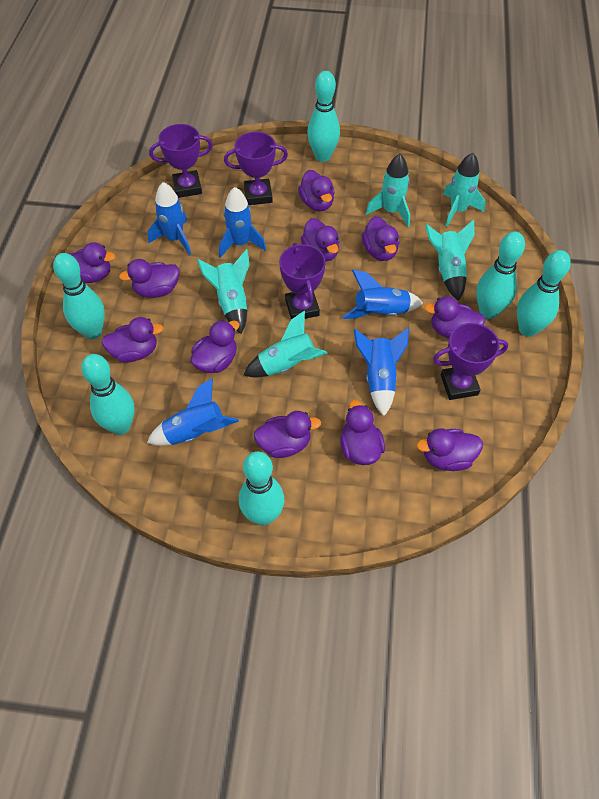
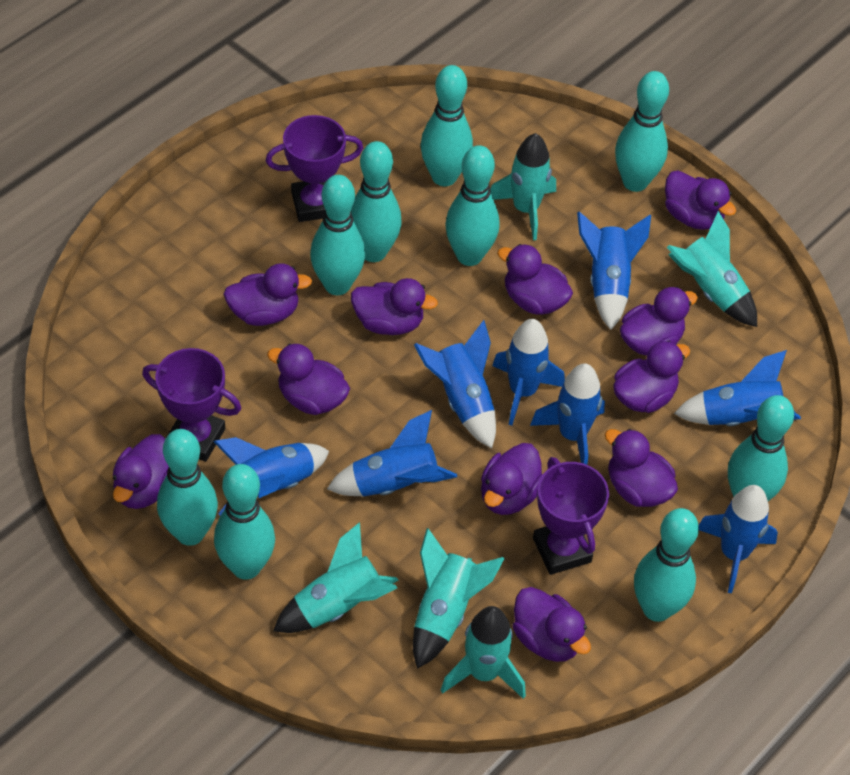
blue rocket: 5 -> 8
purple trophy: 4 -> 3
turquoise bowling pin: 6 -> 9

